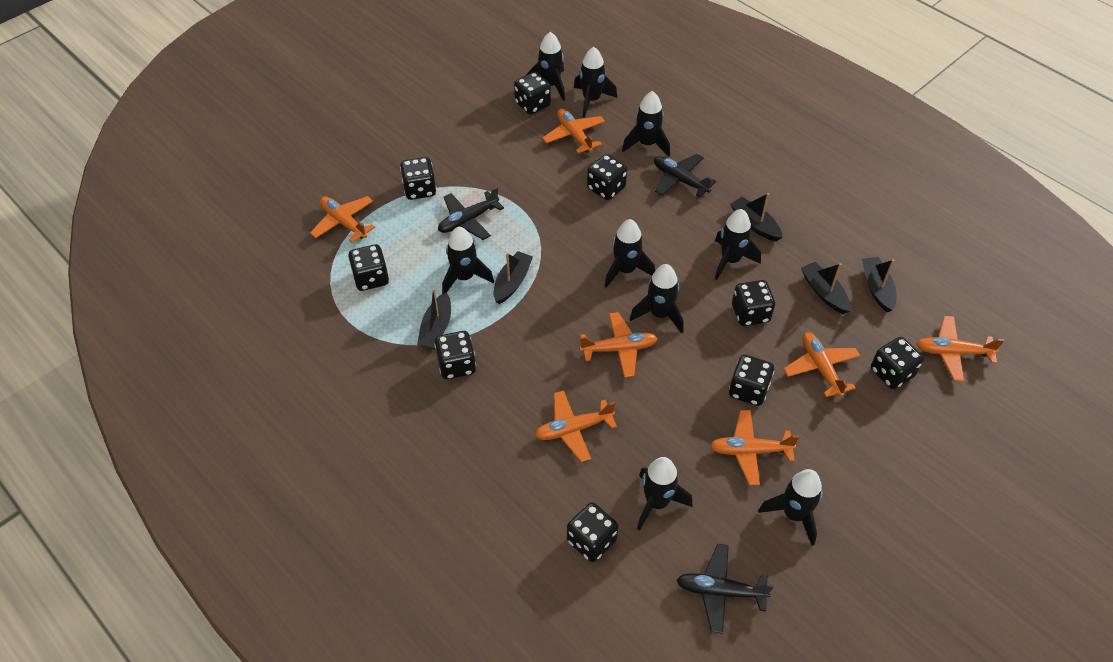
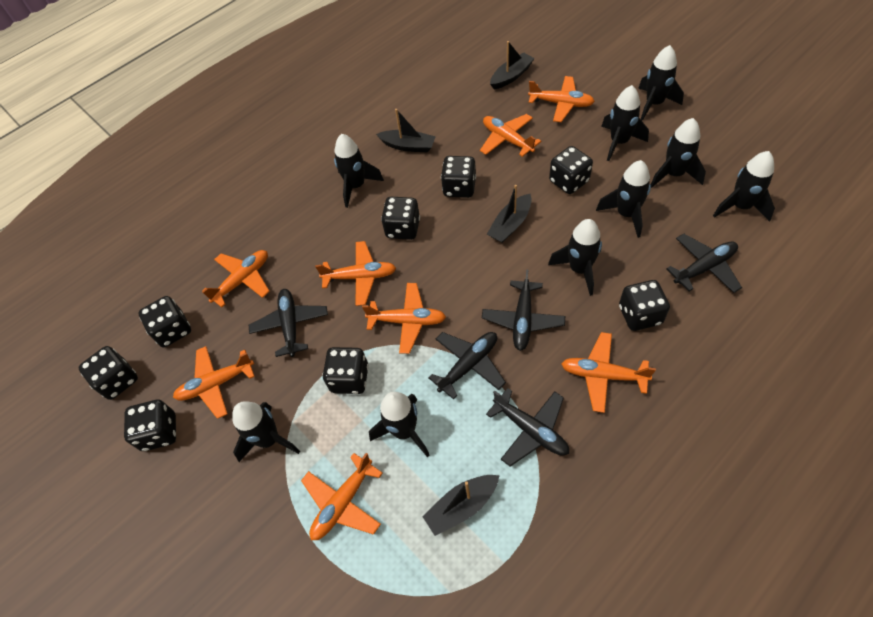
black boat: 5 -> 4
black dice: 9 -> 8
black plane: 3 -> 5
orange plane: 7 -> 8

